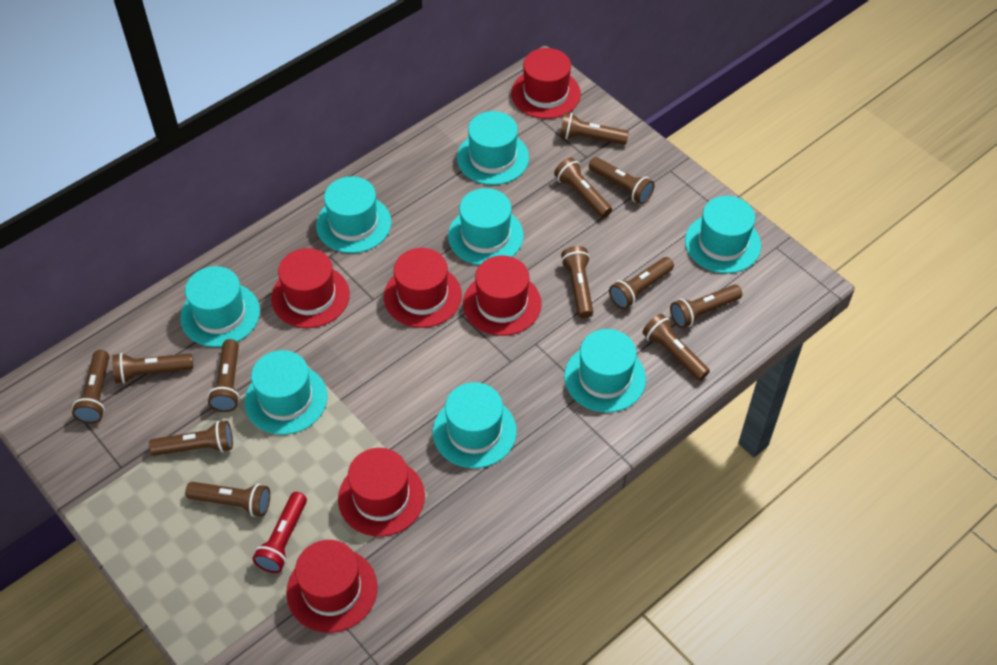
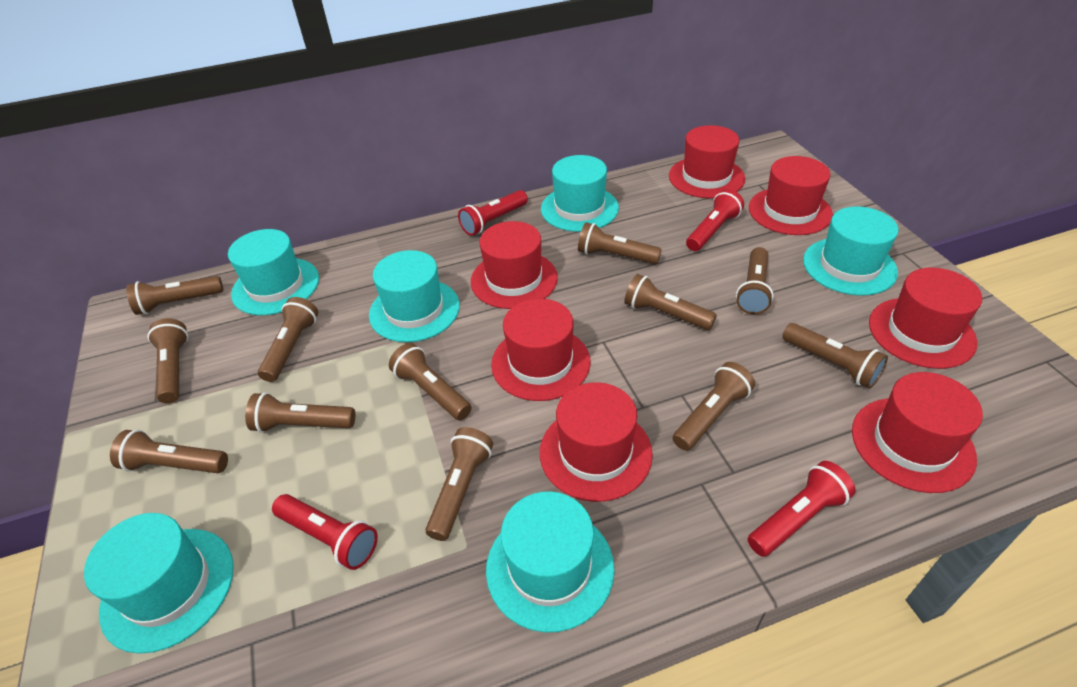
red flashlight: 1 -> 4
red hat: 6 -> 7
turquoise hat: 8 -> 6

